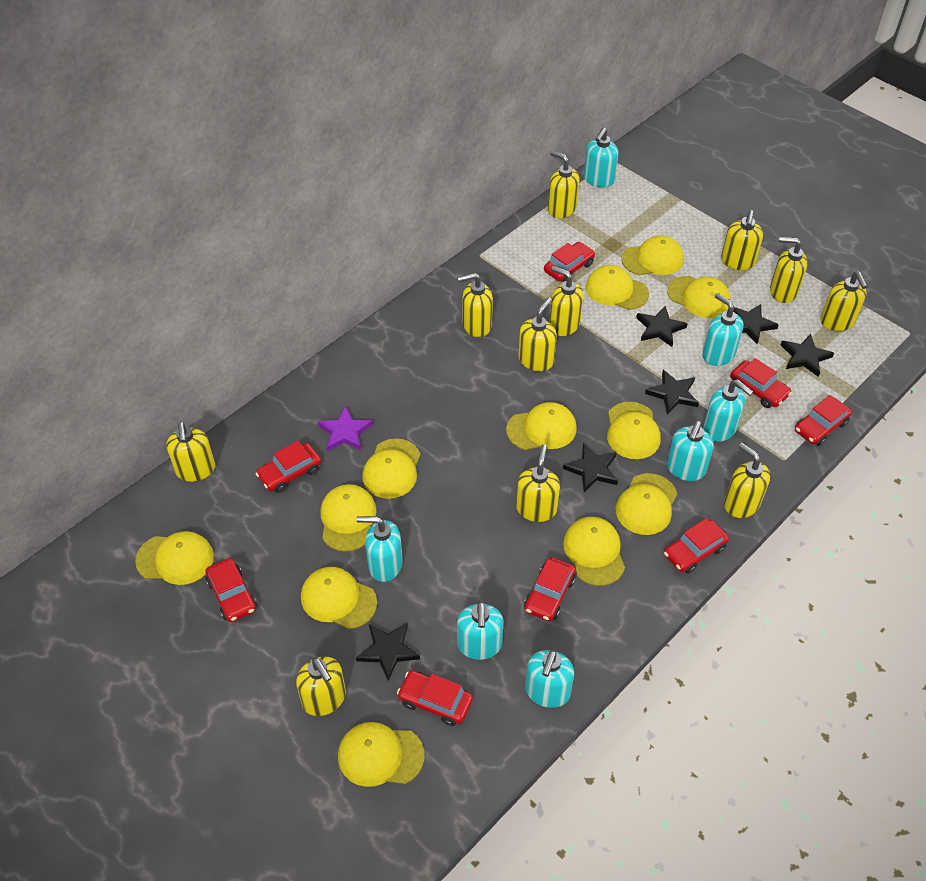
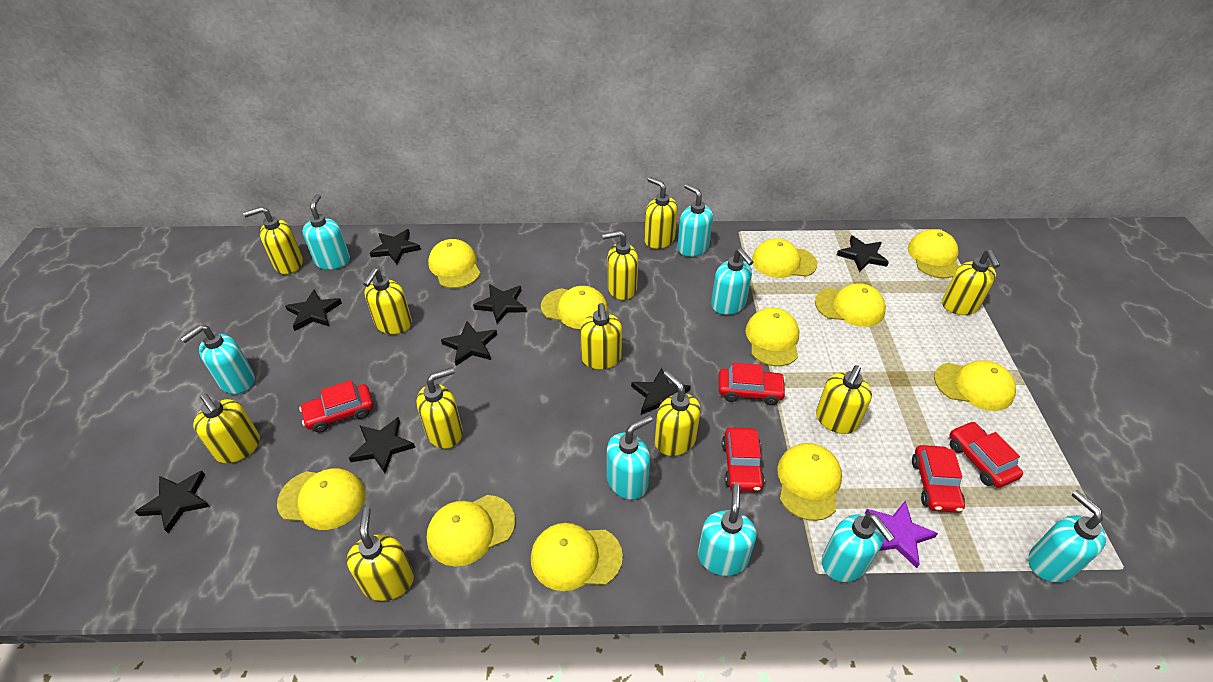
black star: 6 -> 8
red car: 8 -> 5
turquoise soap dispenser: 7 -> 8
yellow cap: 12 -> 11

